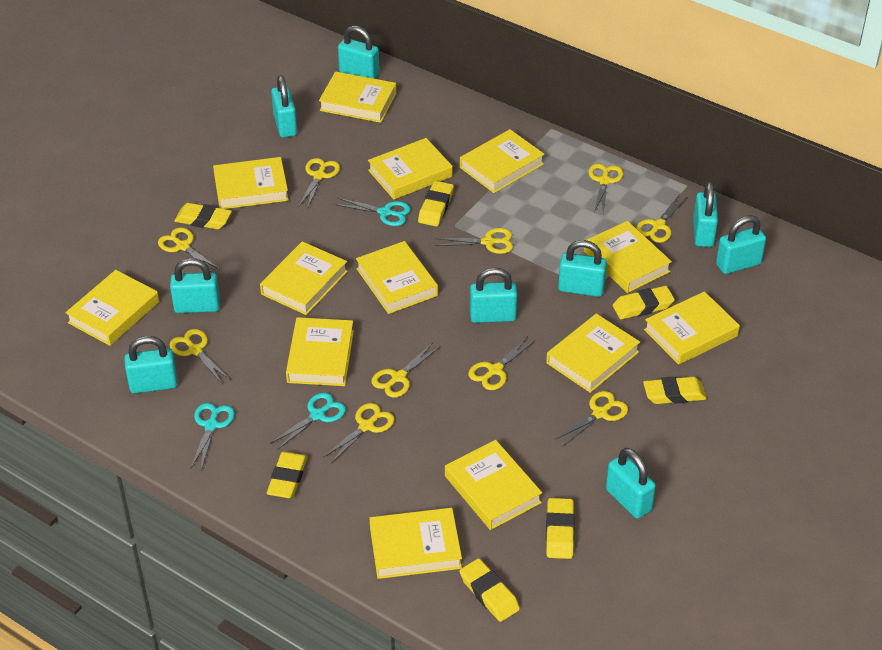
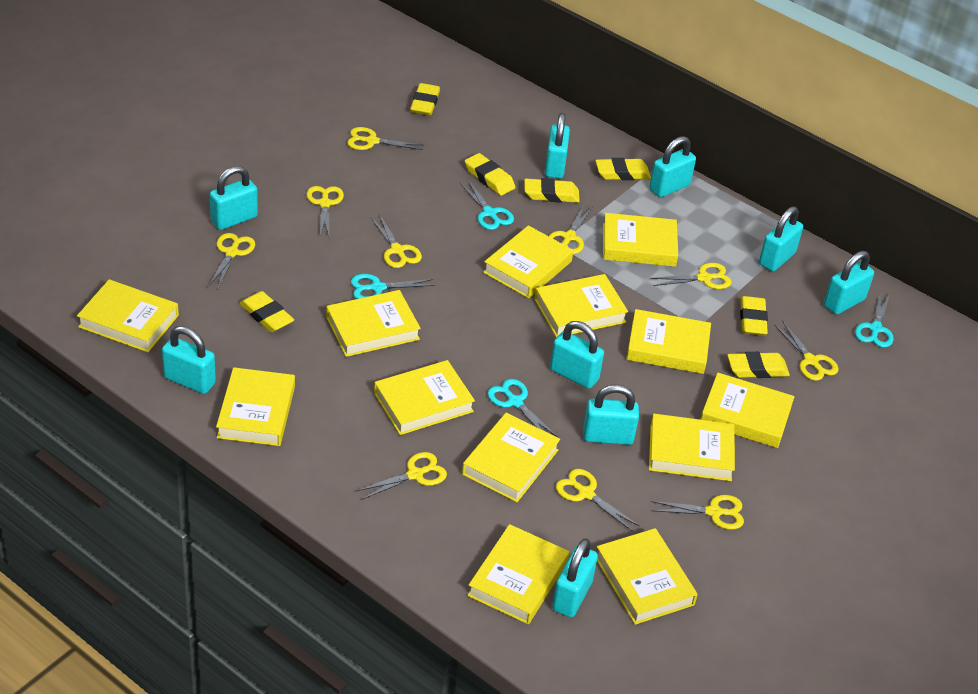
turquoise scissors: 3 -> 4

